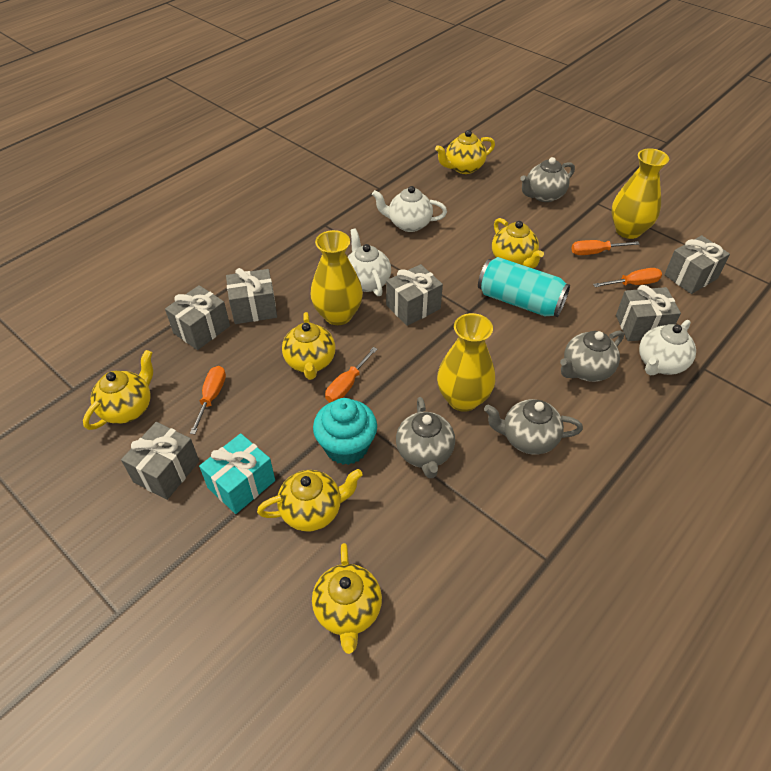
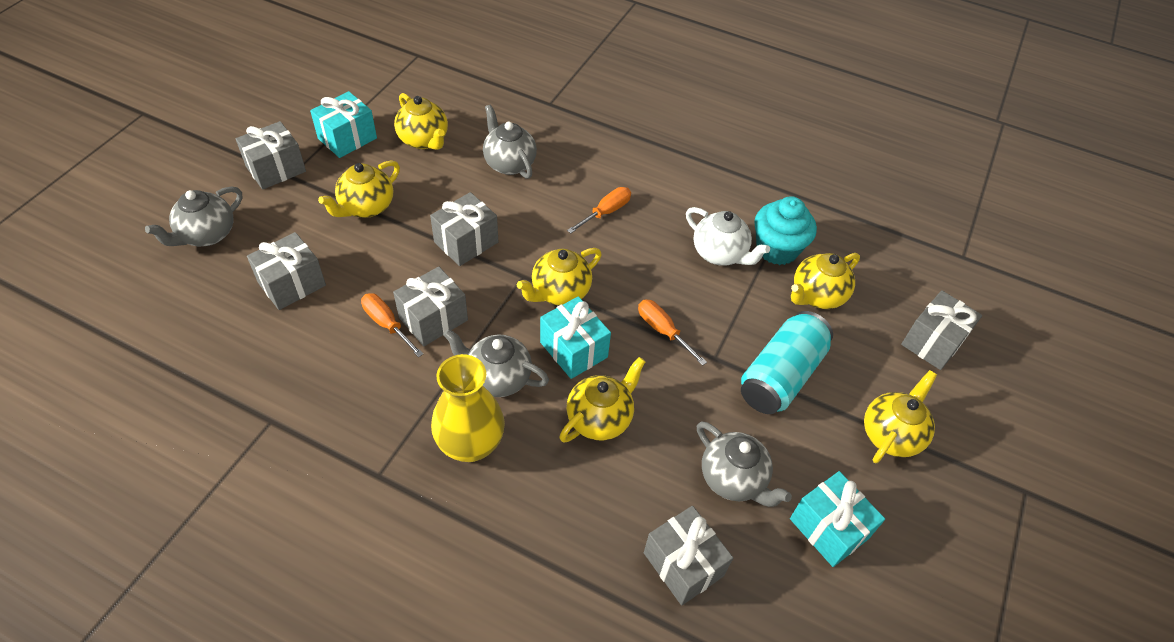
orange screwdriver: 4 -> 3
turquoise gift: 1 -> 3
white teapot: 3 -> 1
yellow vase: 3 -> 1

